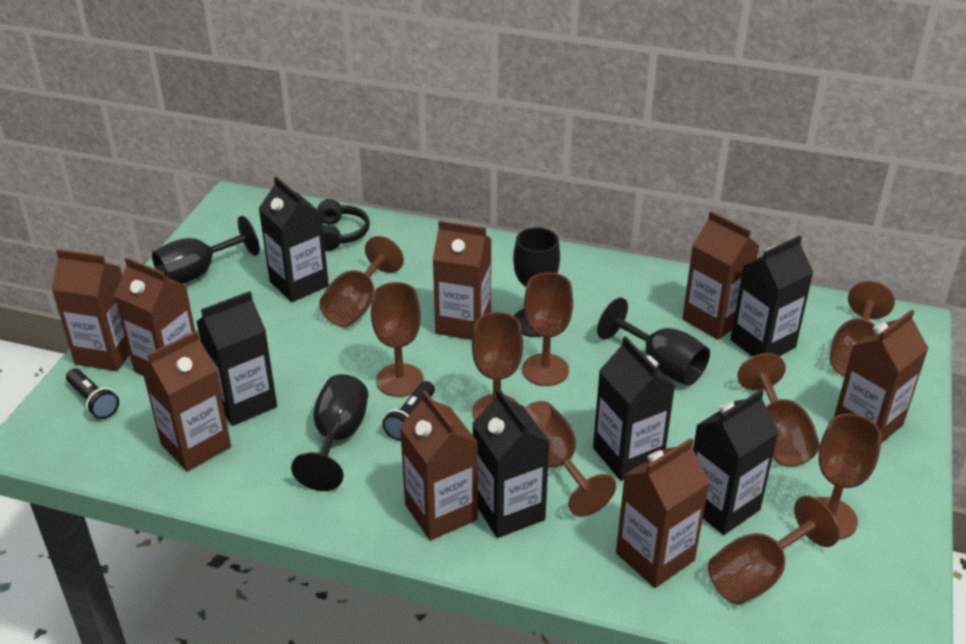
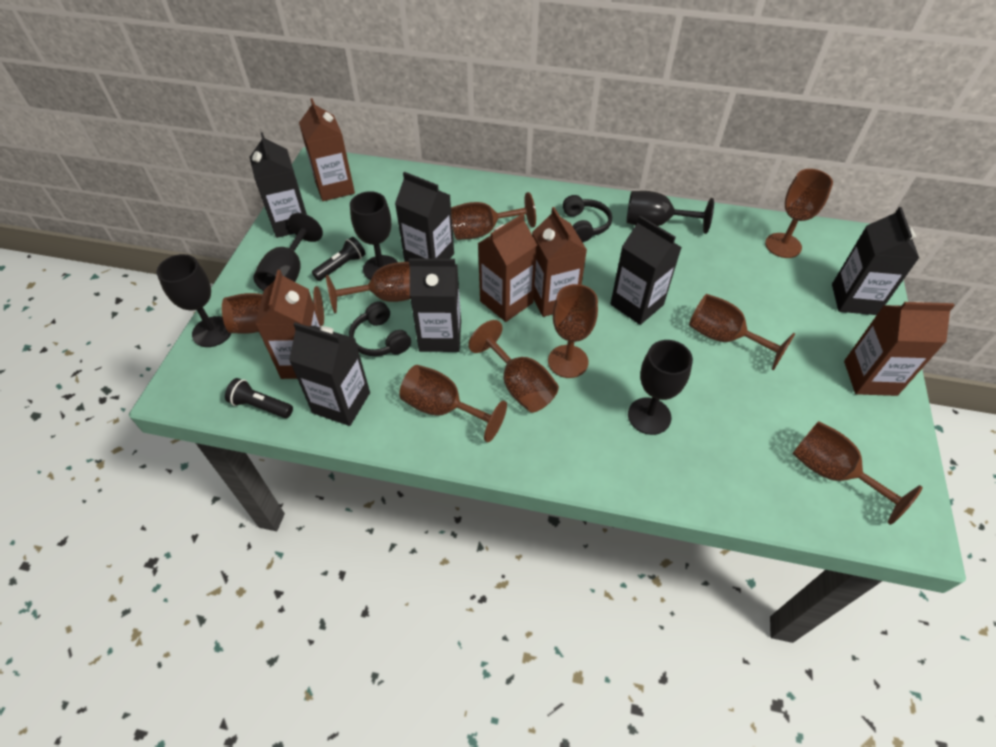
black goblet: 4 -> 5
black headphones: 1 -> 2
brown carton: 8 -> 5

